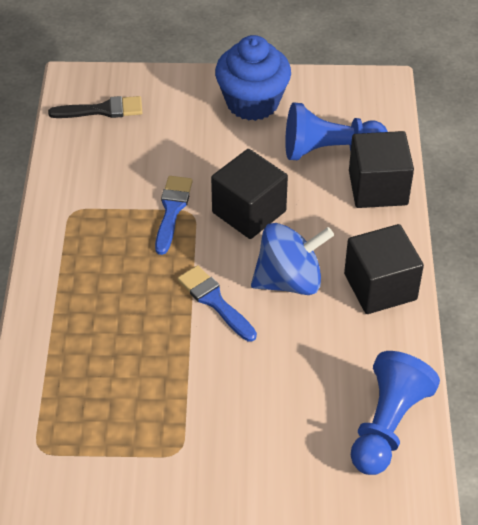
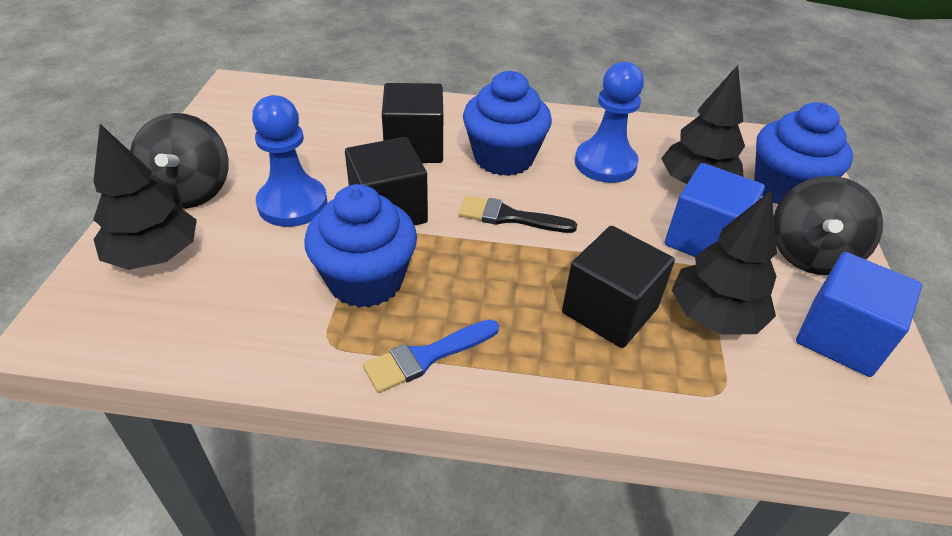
black spinning top: 0 -> 2
black tree: 0 -> 3
blue brush: 2 -> 1
blue cube: 0 -> 2
blue cupcake: 1 -> 3
blue spinning top: 1 -> 0

